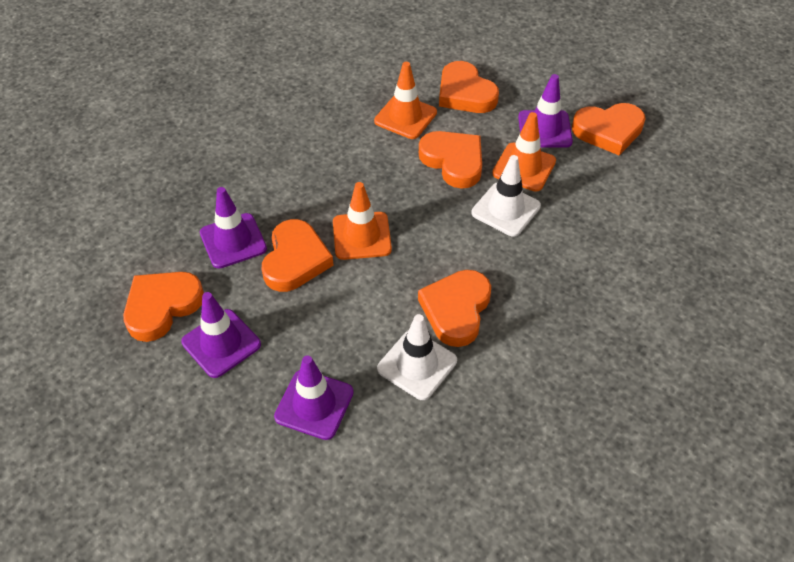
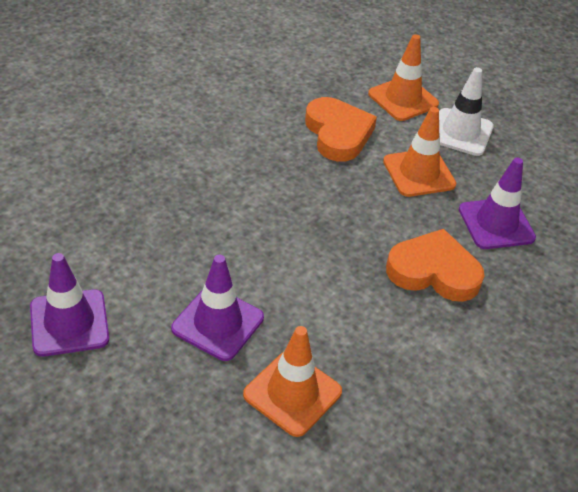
orange heart: 6 -> 2
purple traffic cone: 4 -> 3
white traffic cone: 2 -> 1

